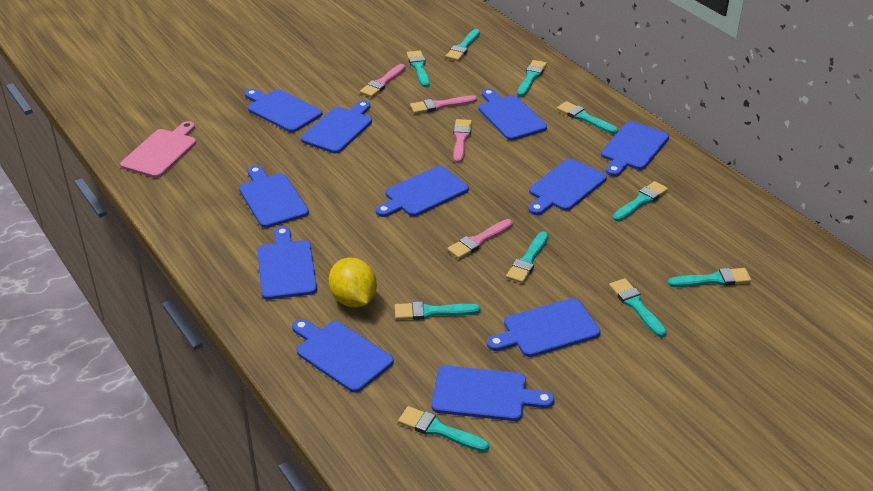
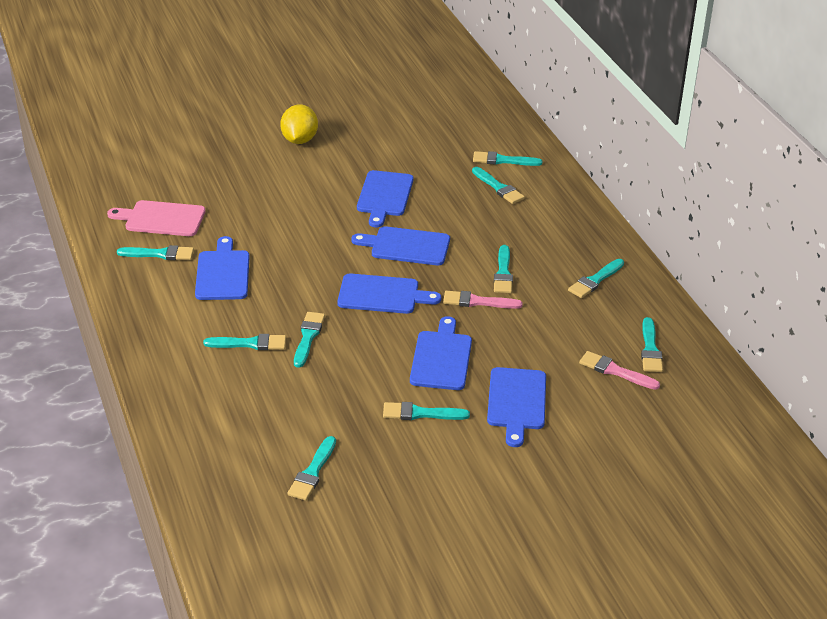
blue cutting board: 11 -> 6
pink brush: 4 -> 2

